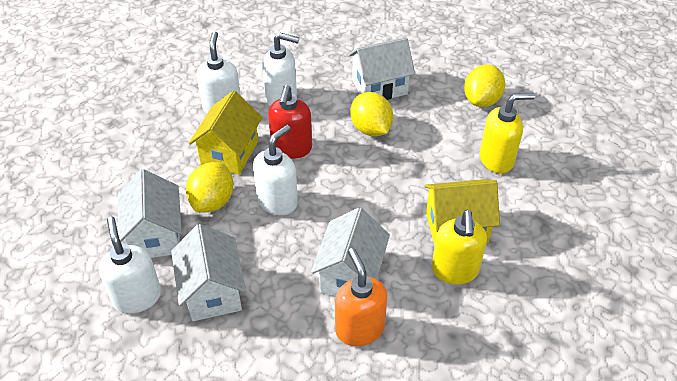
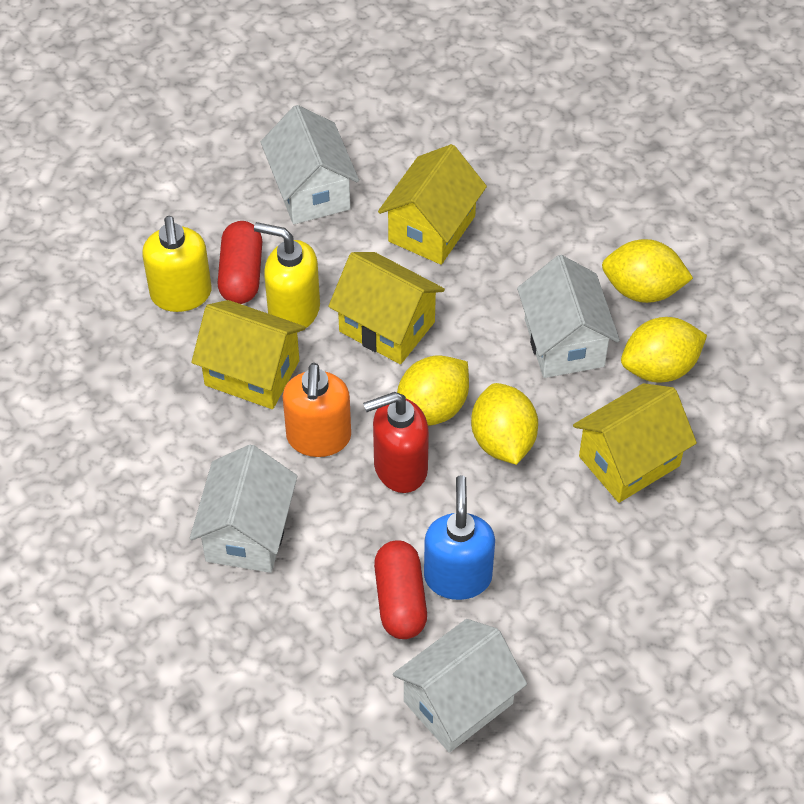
blue soap dispenser: 0 -> 1
red capsule: 0 -> 2
white soap dispenser: 4 -> 0
yellow house: 2 -> 4
yellow lemon: 3 -> 4

